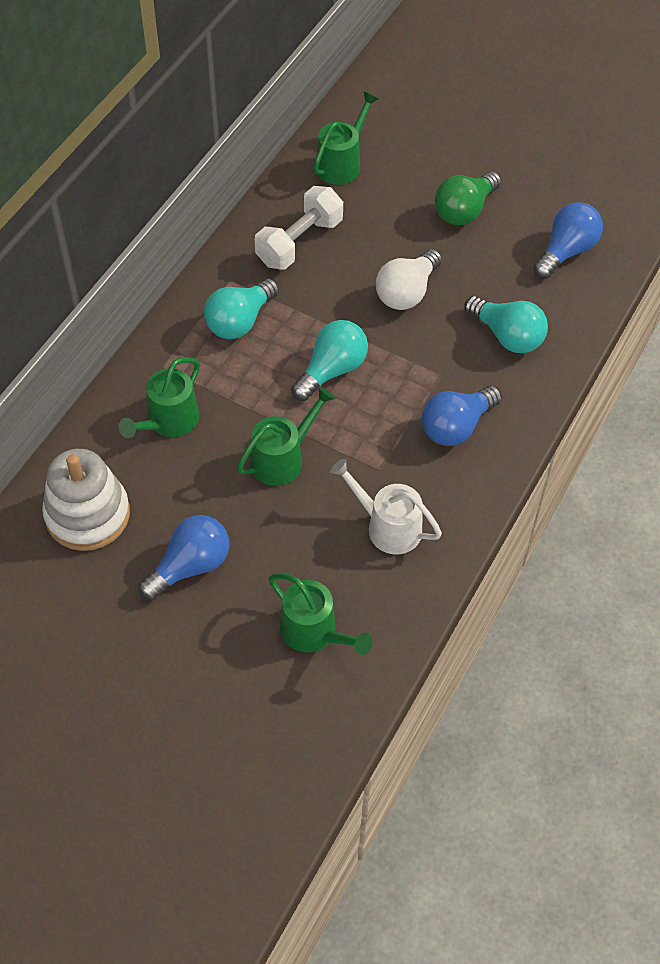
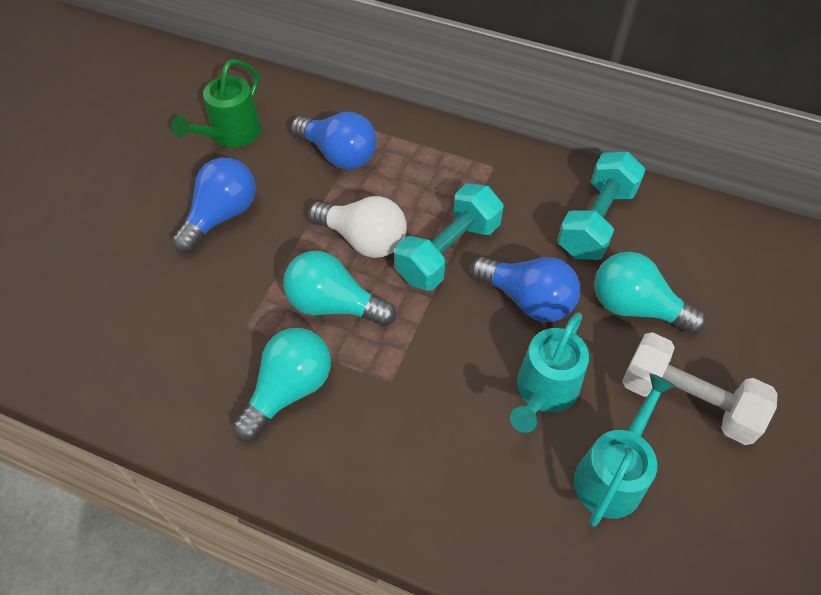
green light bulb: 1 -> 0
green watering can: 4 -> 1
turquoise dumbbell: 0 -> 2
turquoise watering can: 0 -> 2
white stacking toy: 1 -> 0
white watering can: 1 -> 0

